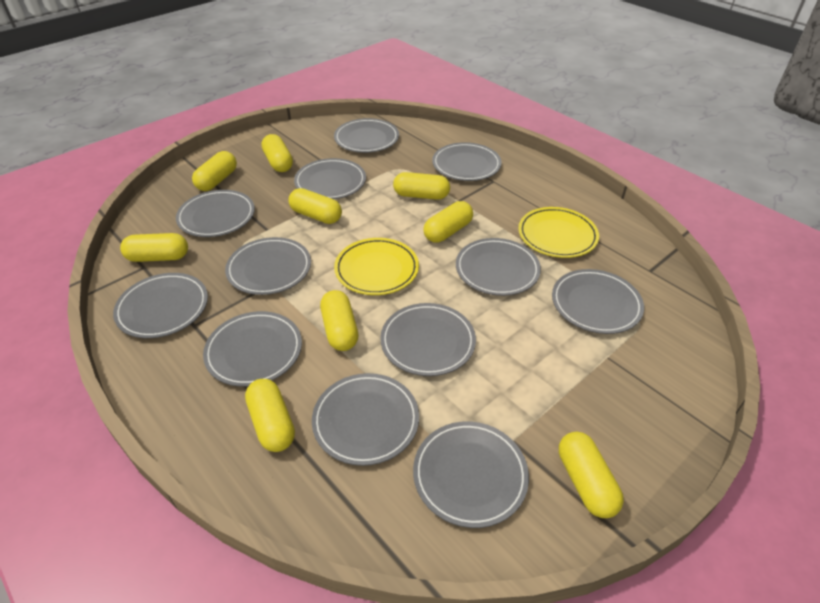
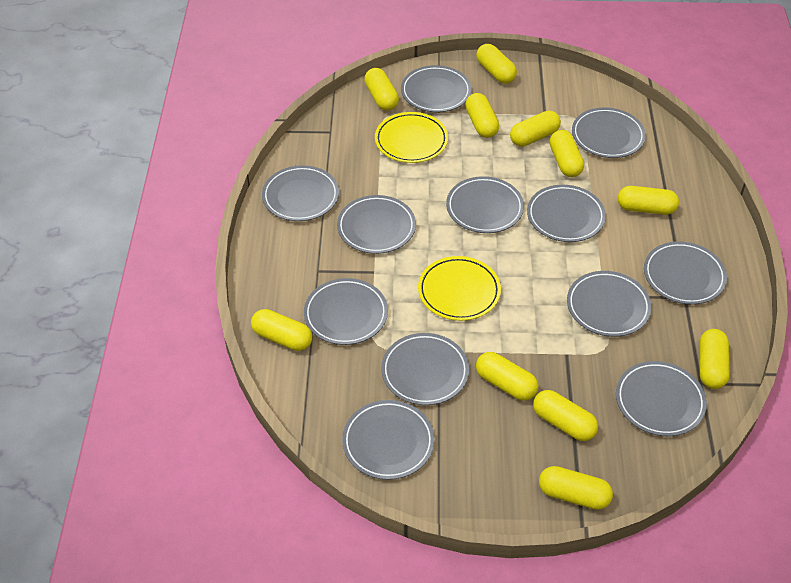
yellow capsule: 9 -> 11

